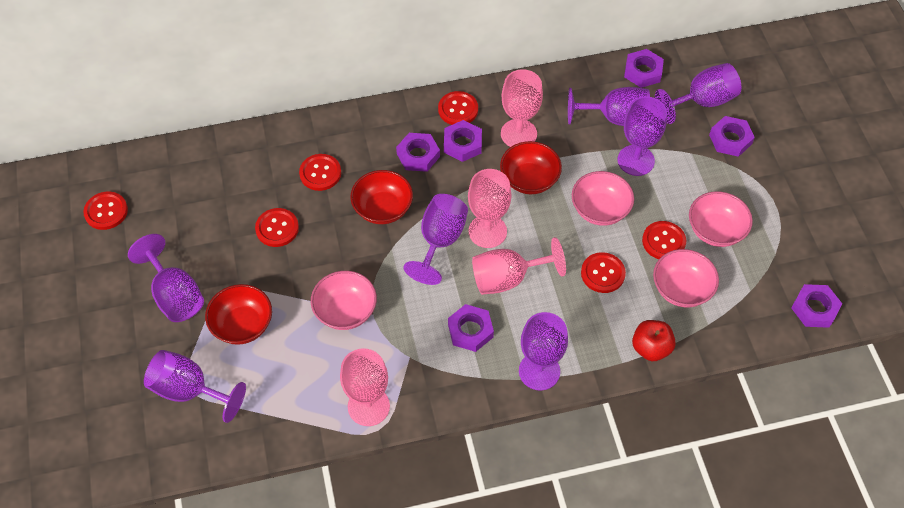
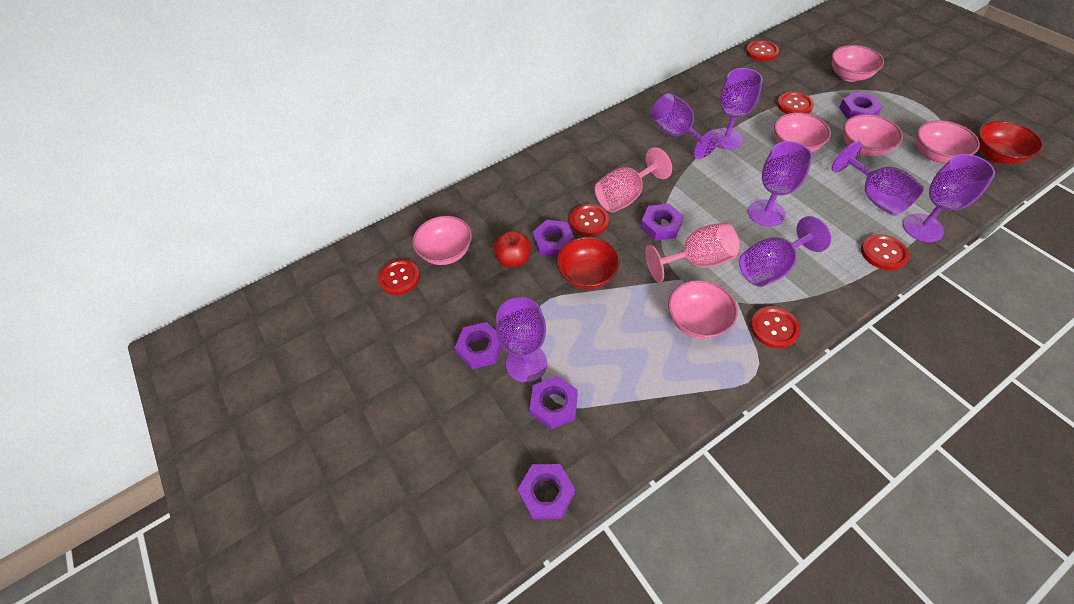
pink bowl: 4 -> 6
pink goblet: 4 -> 2
red bowl: 3 -> 2

